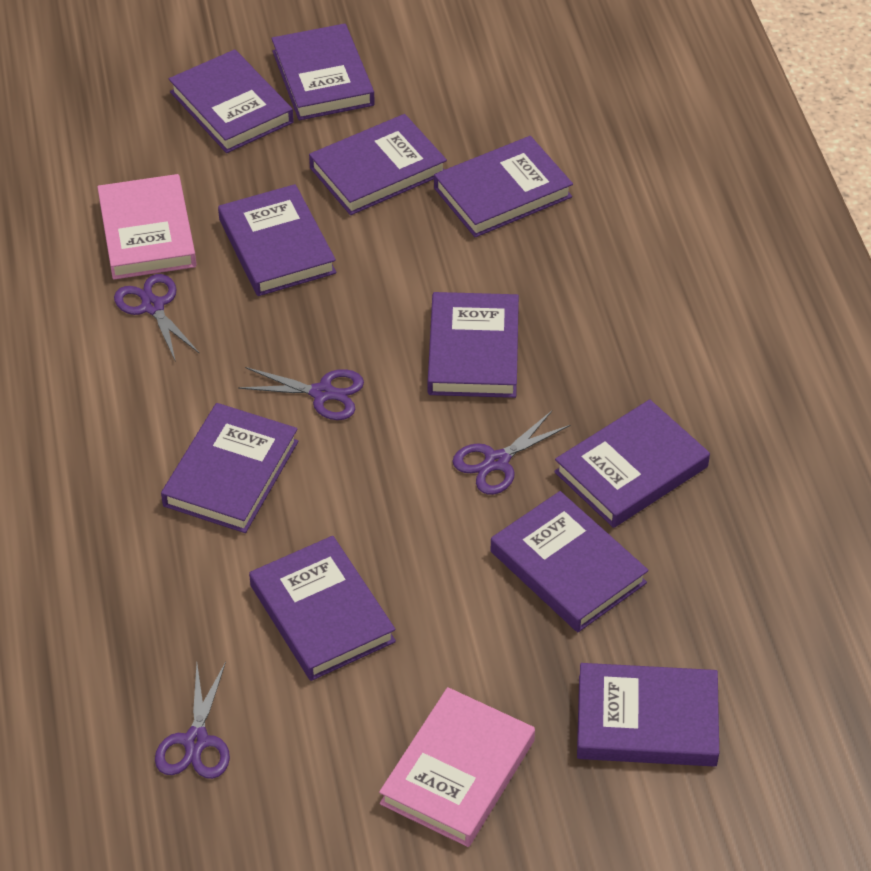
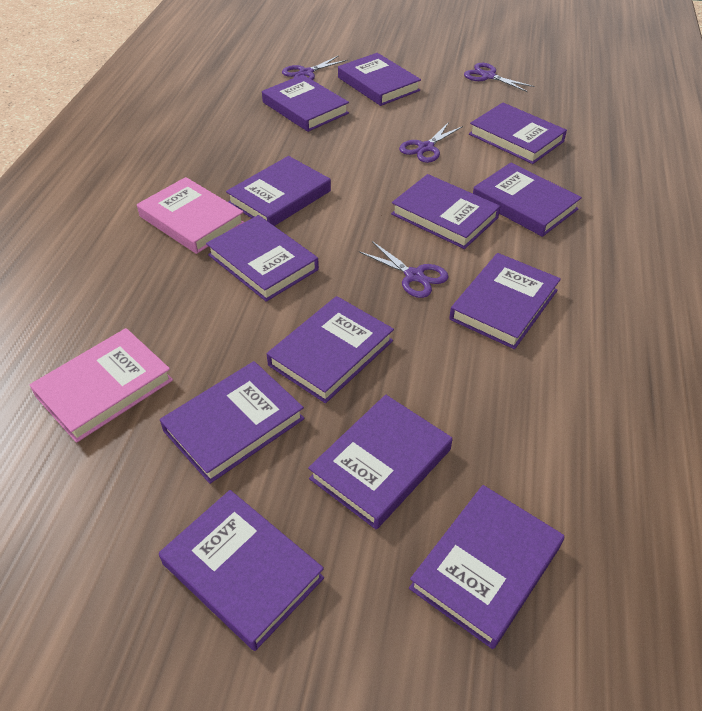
purple book: 11 -> 13

